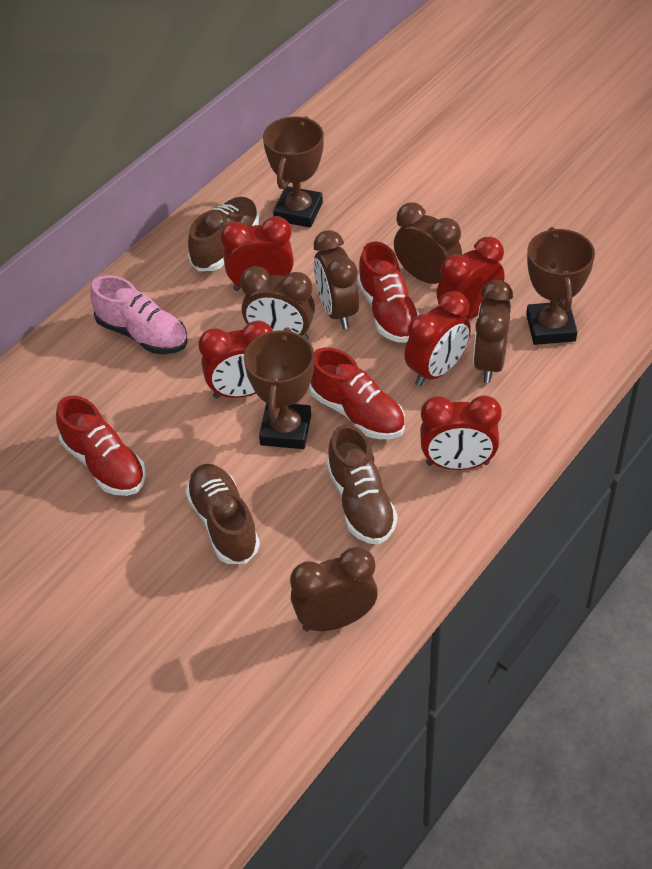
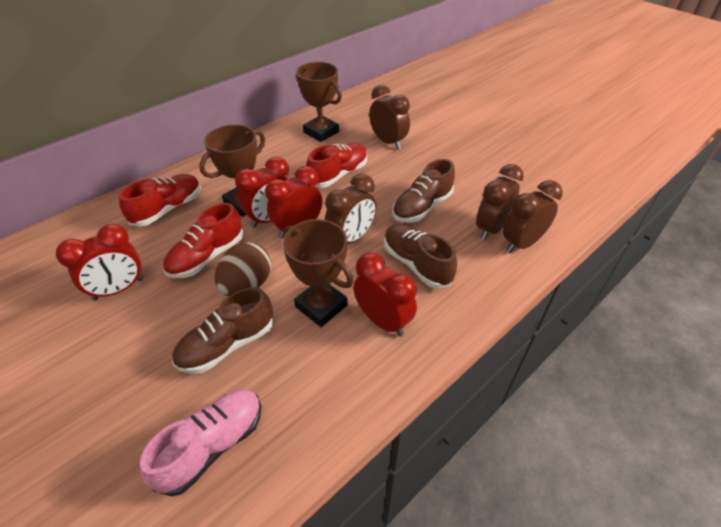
brown clock: 5 -> 4
brown egg: 0 -> 1
red clock: 5 -> 4

